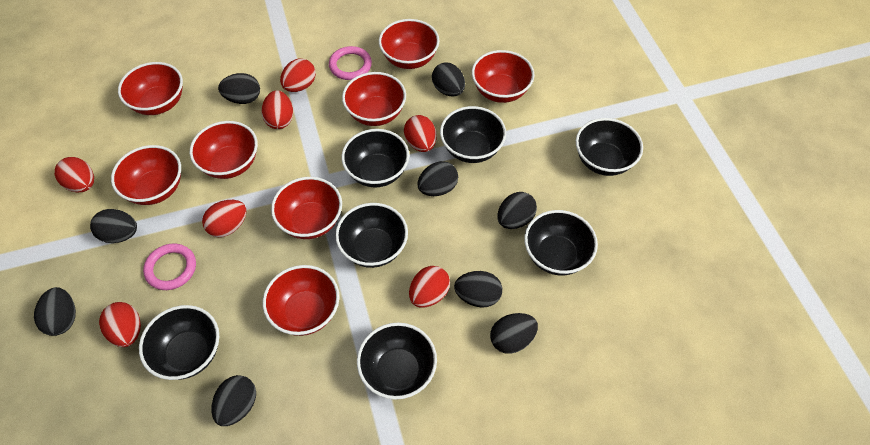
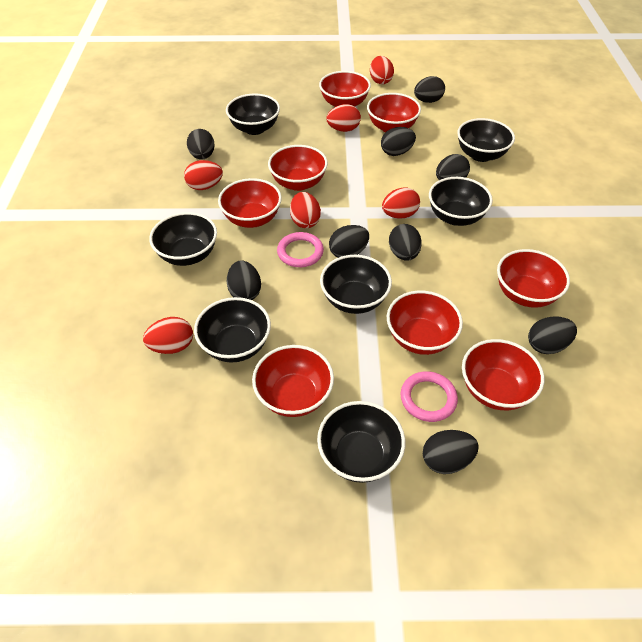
red egg: 7 -> 6

